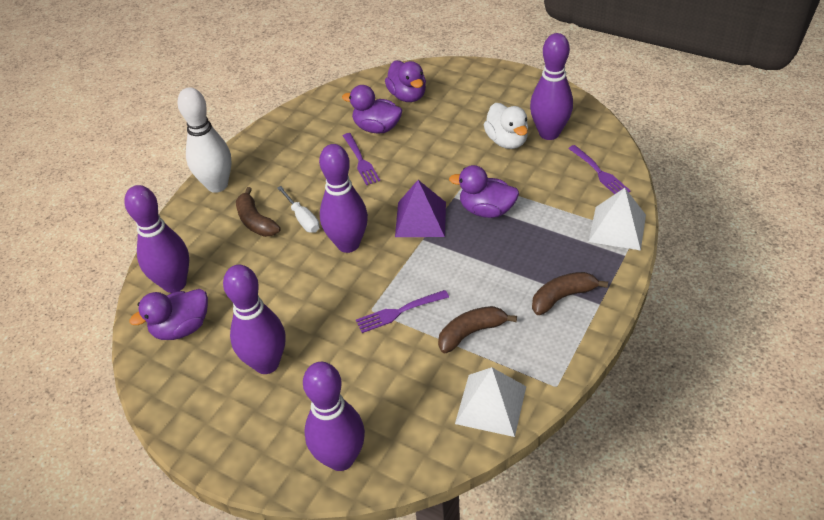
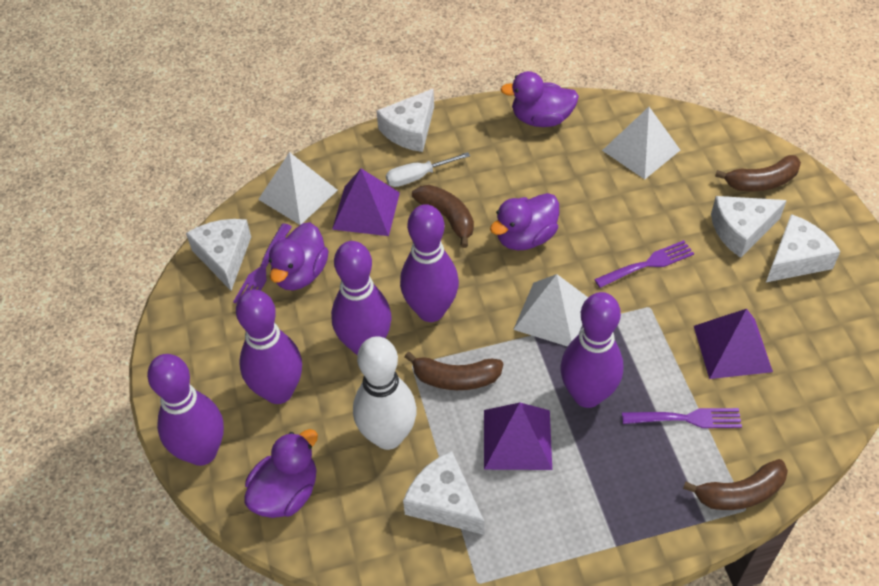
brown banana: 3 -> 4
purple pyramid: 1 -> 3
white cheese: 0 -> 5
white duck: 1 -> 0
white pyramid: 2 -> 3

